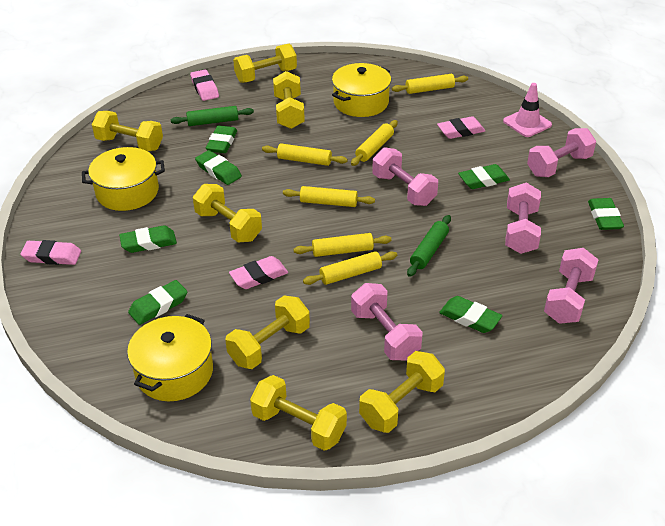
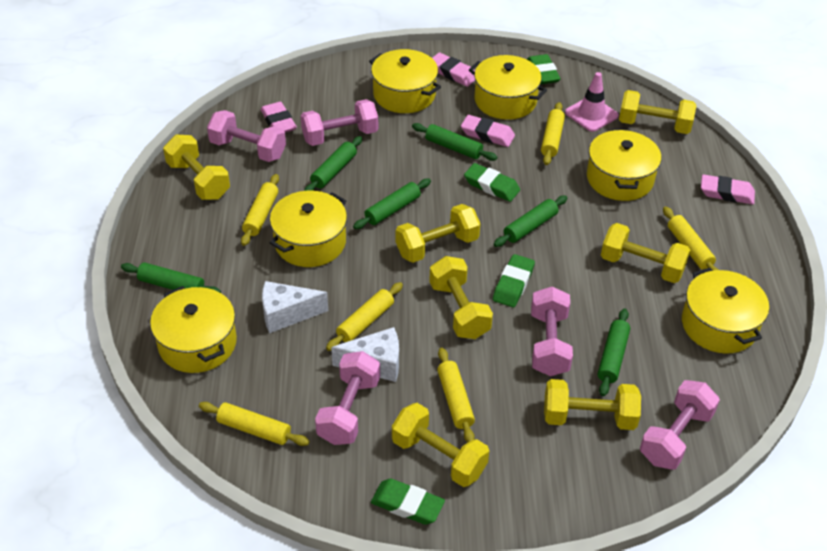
green eraser: 7 -> 4
green rolling pin: 2 -> 6
white cheese: 0 -> 2
yellow pot: 3 -> 6

